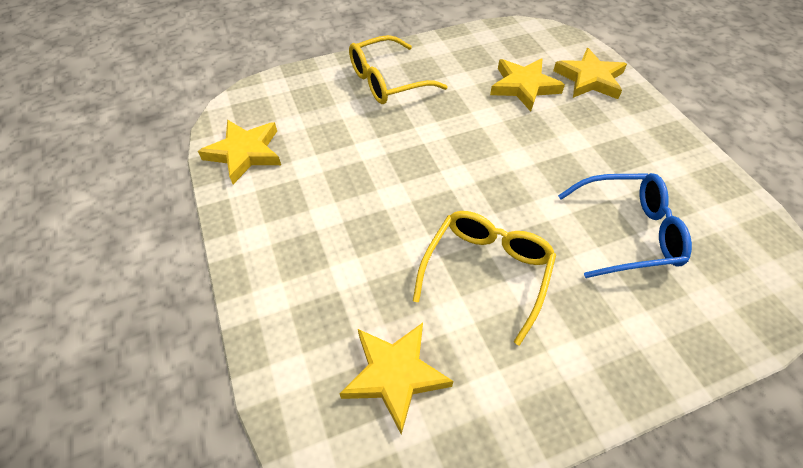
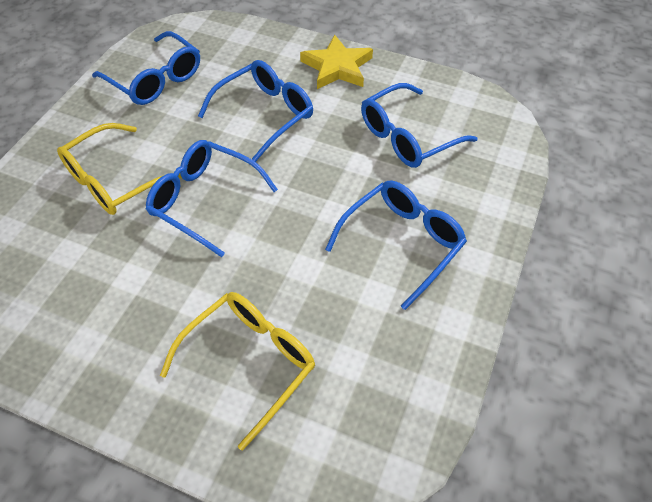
blue glasses: 1 -> 5
yellow star: 4 -> 1

